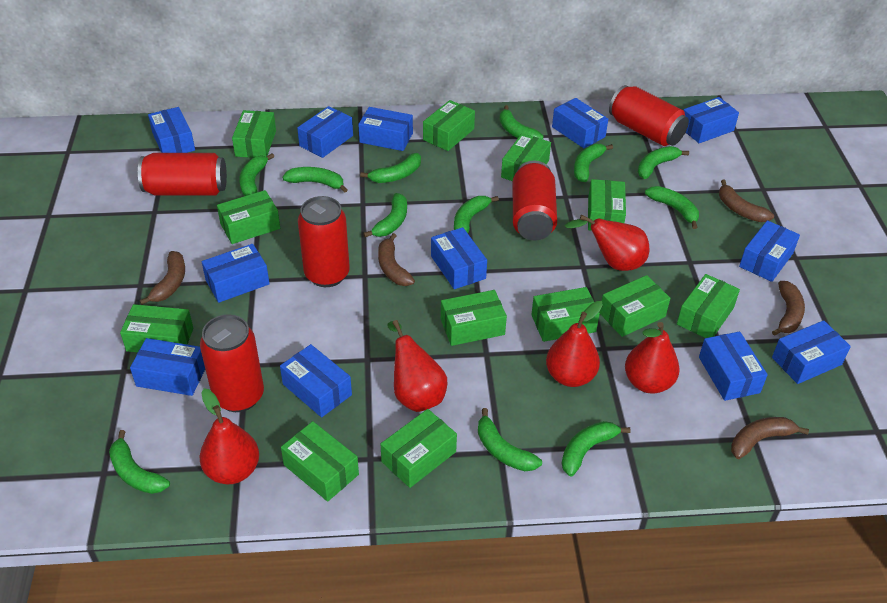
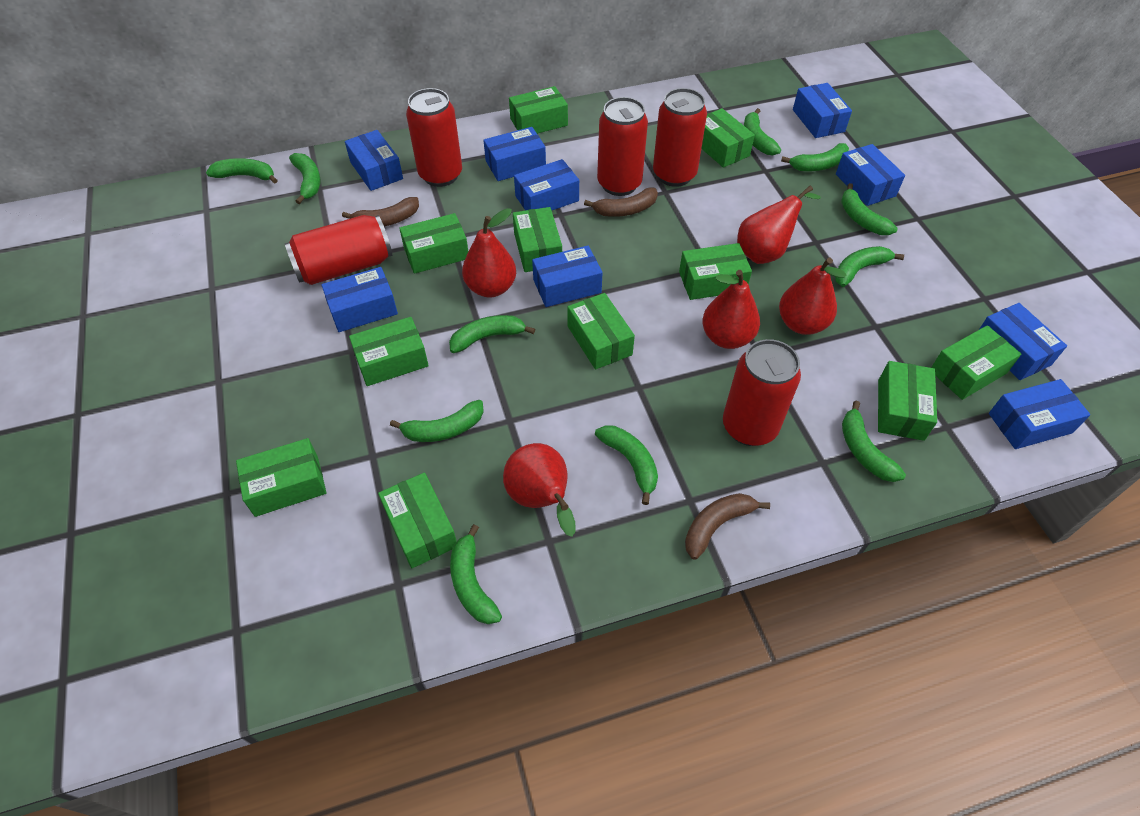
blue box: 12 -> 9
brown banana: 5 -> 3
green banana: 12 -> 11
green box: 12 -> 11

